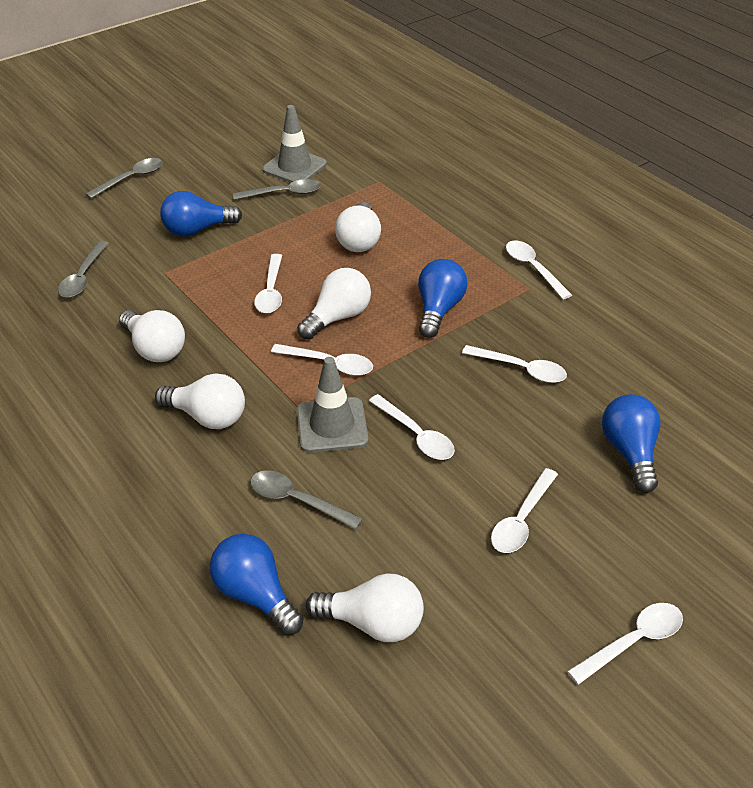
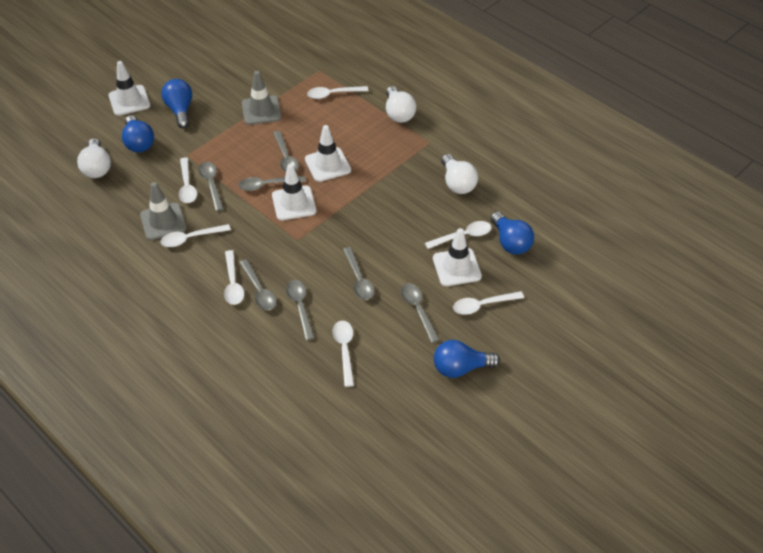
grey spoon: 4 -> 7
white light bulb: 5 -> 3
white traffic cone: 0 -> 4

